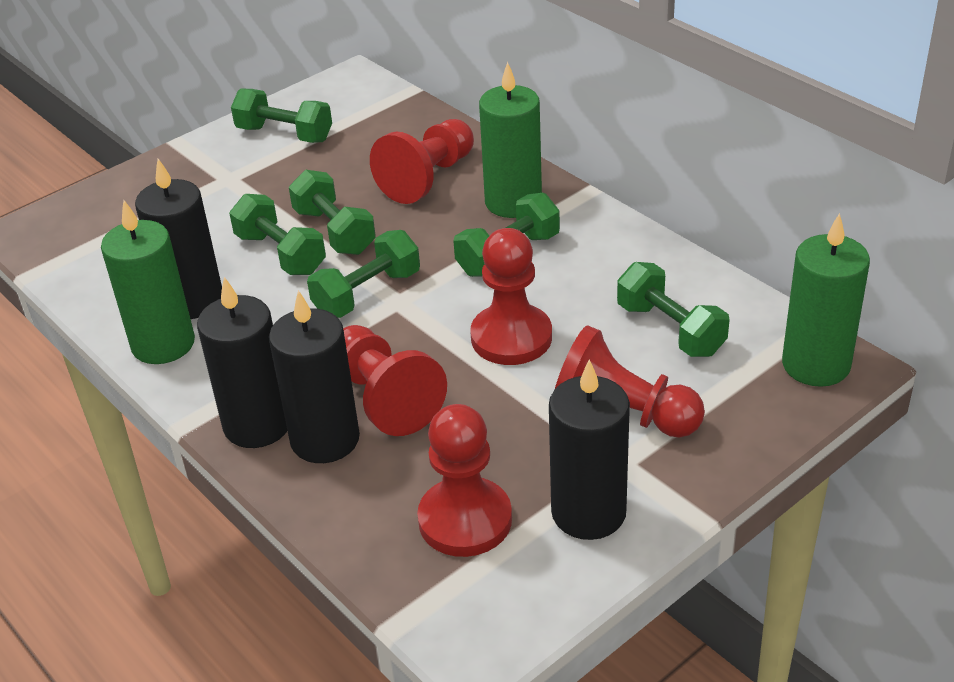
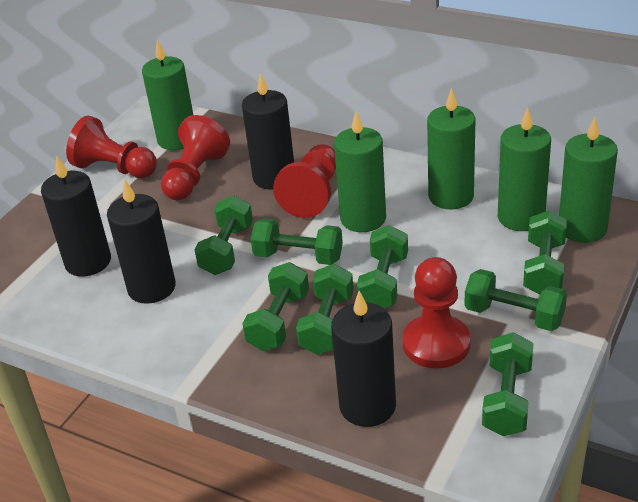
green candle: 3 -> 5
green dumbbell: 6 -> 8
red pawn: 5 -> 4

